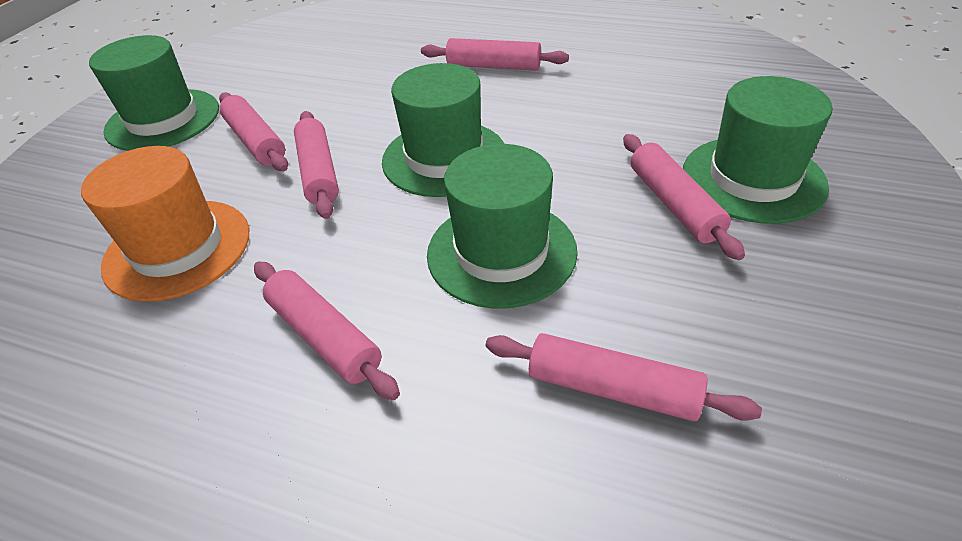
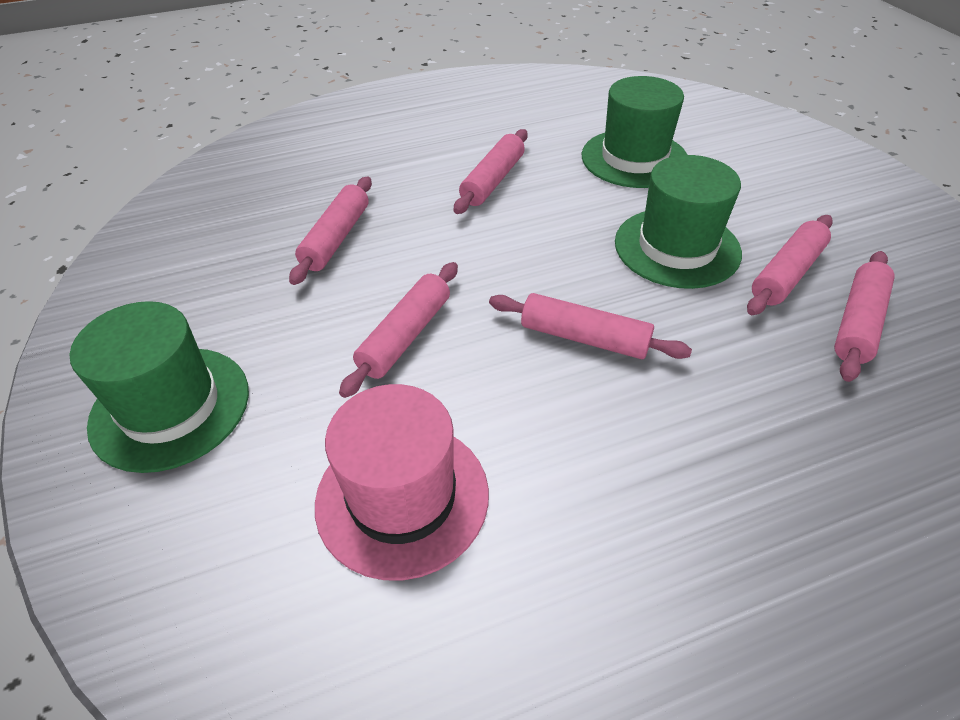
green hat: 4 -> 3
orange hat: 1 -> 0
pink hat: 0 -> 1

